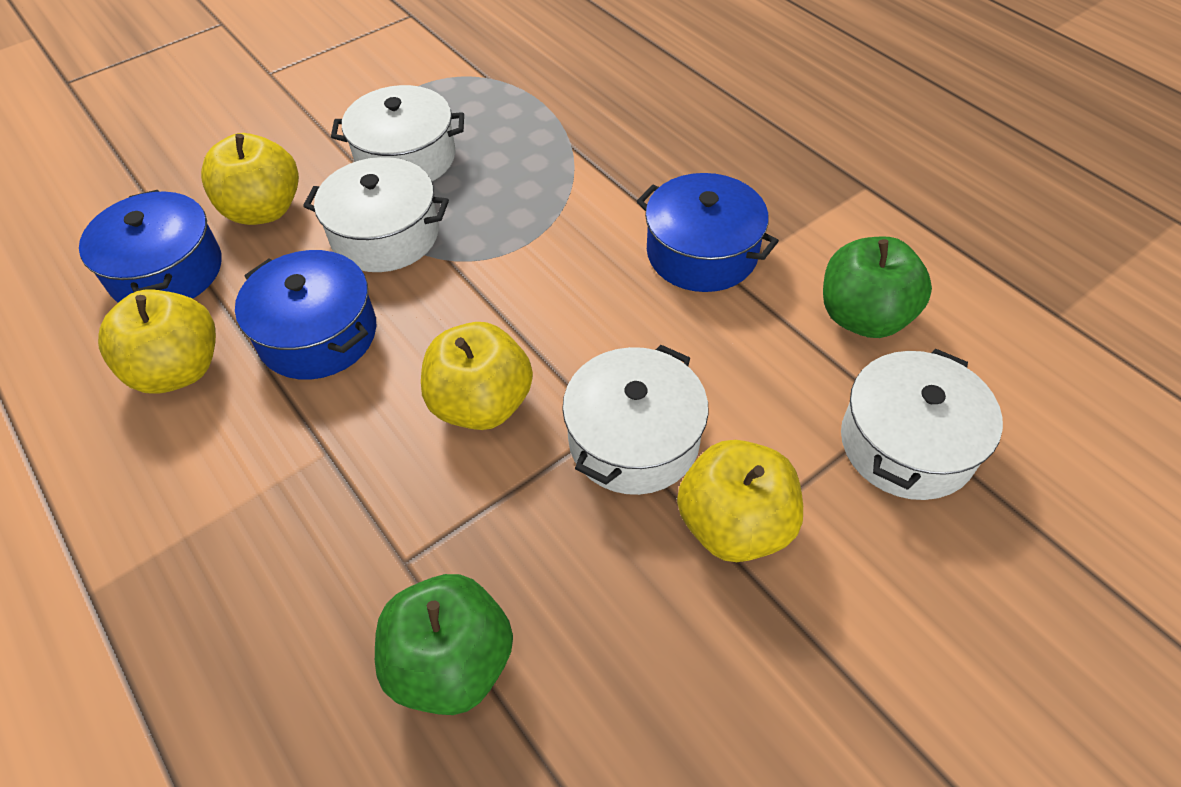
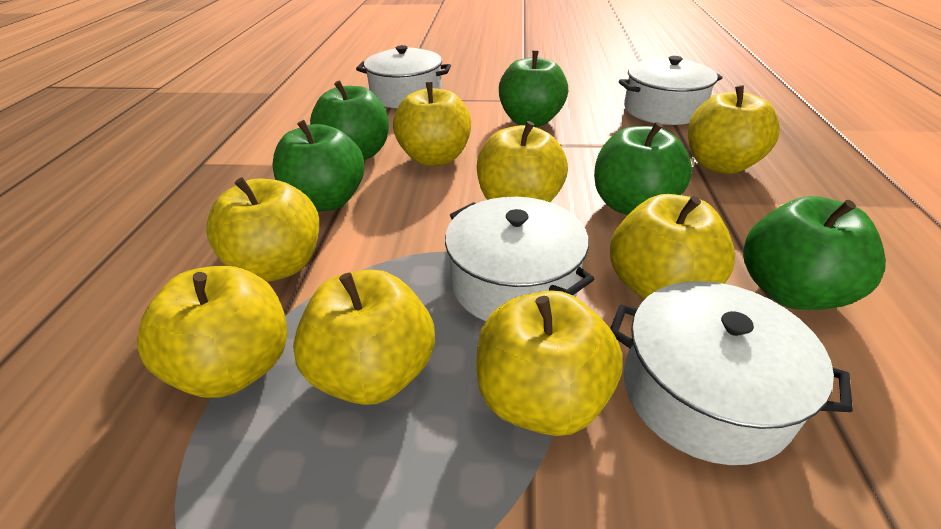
blue pot: 3 -> 0
green apple: 2 -> 5
yellow apple: 4 -> 8

